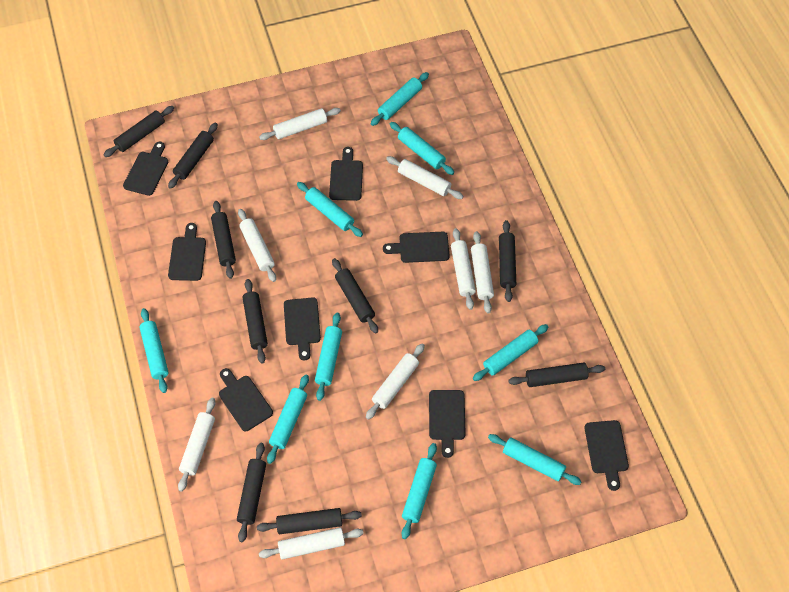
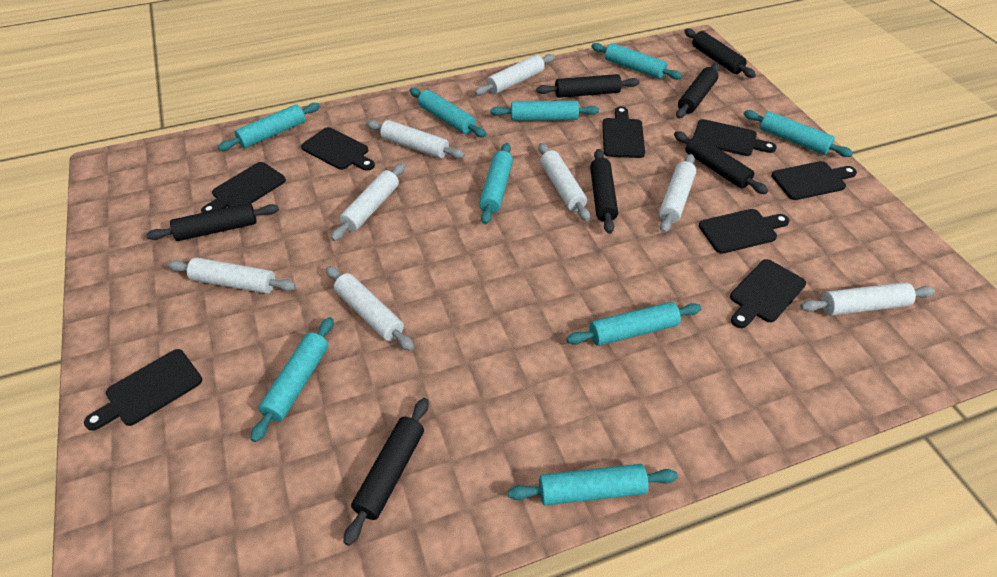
black rolling pin: 9 -> 7

